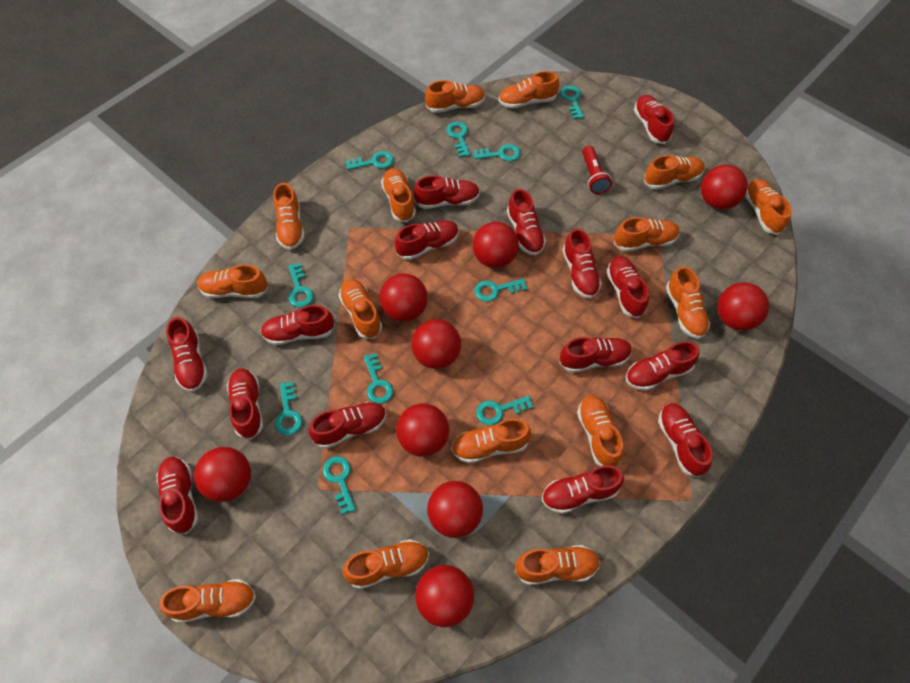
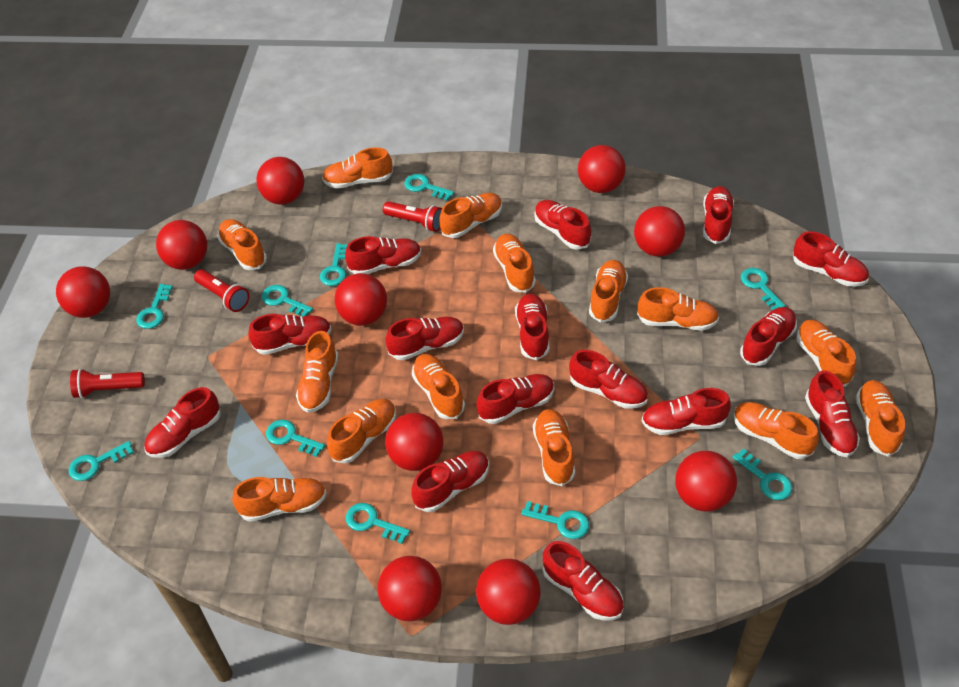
orange shoe: 15 -> 14
red ball: 9 -> 10
red flashlight: 1 -> 3

